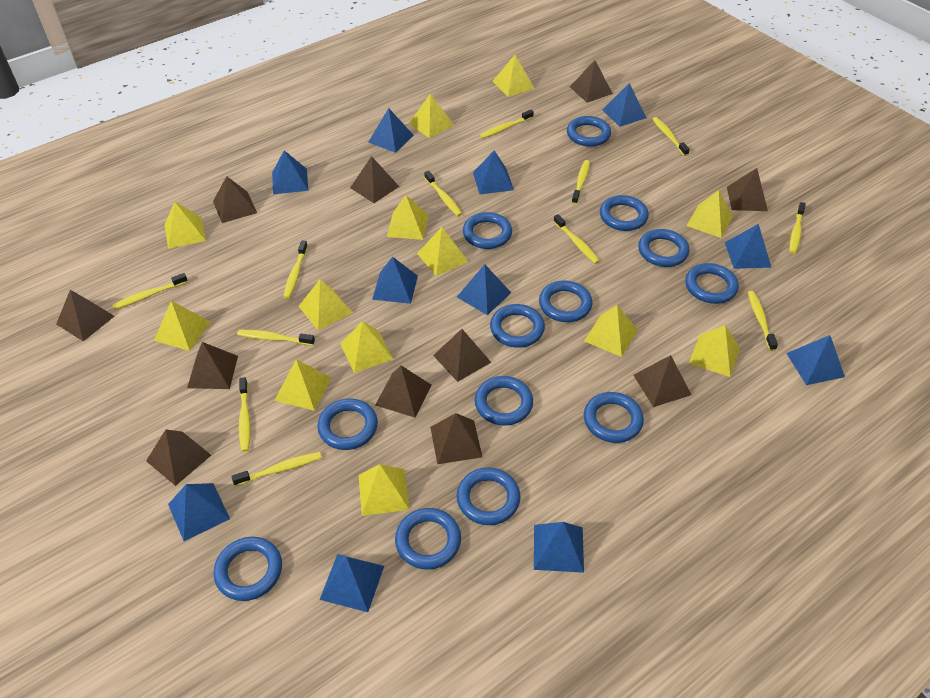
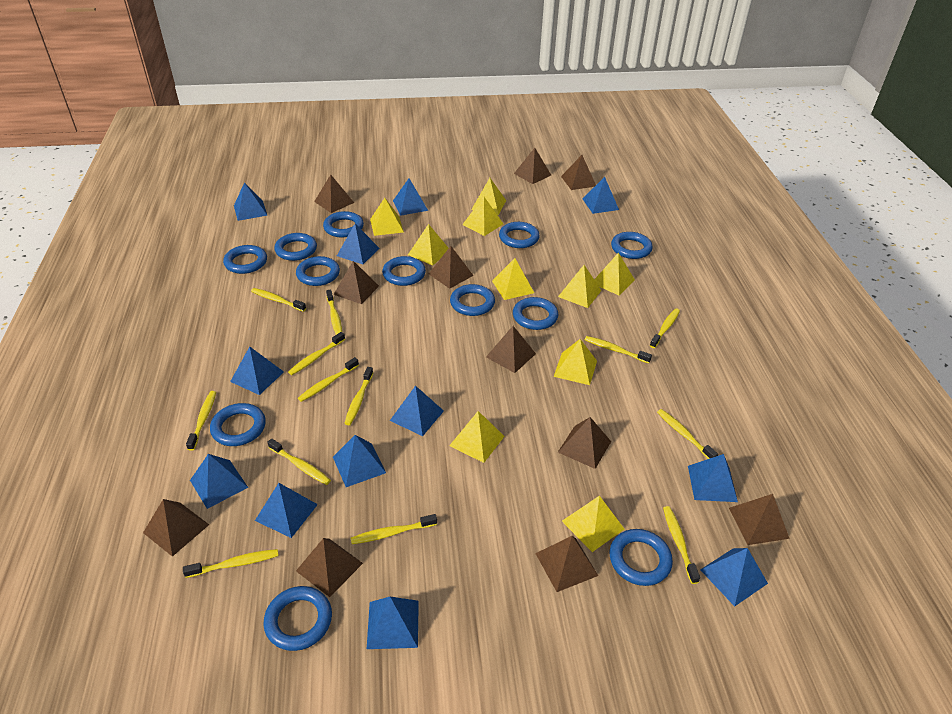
blue pyramid: 11 -> 12
blue ring: 13 -> 12
yellow pyramid: 13 -> 10
yellow toothbrush: 12 -> 13

